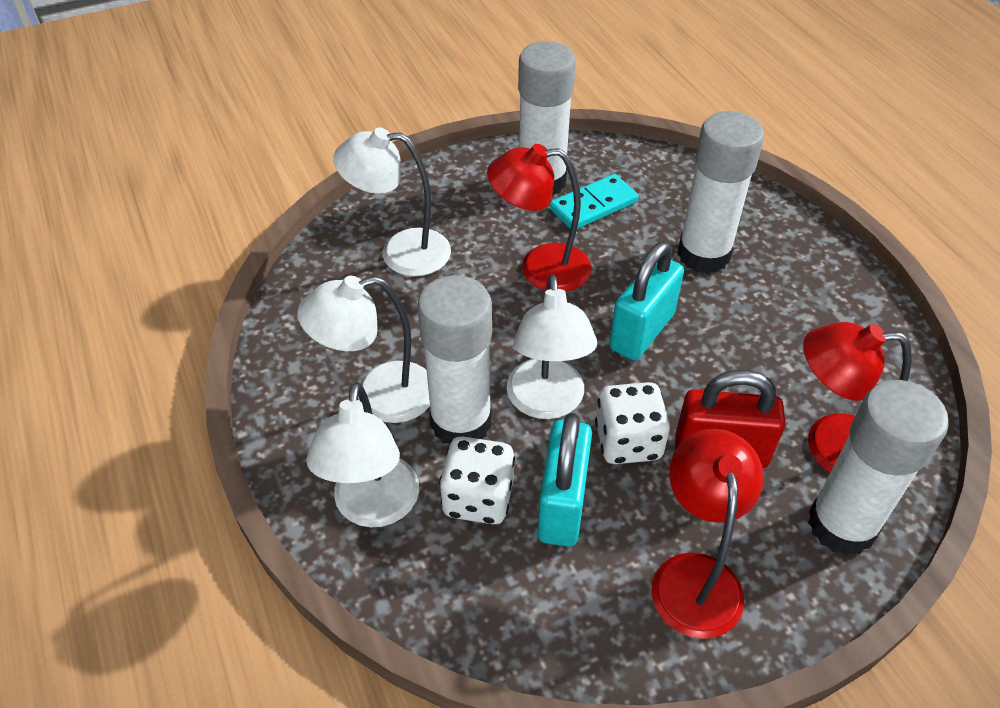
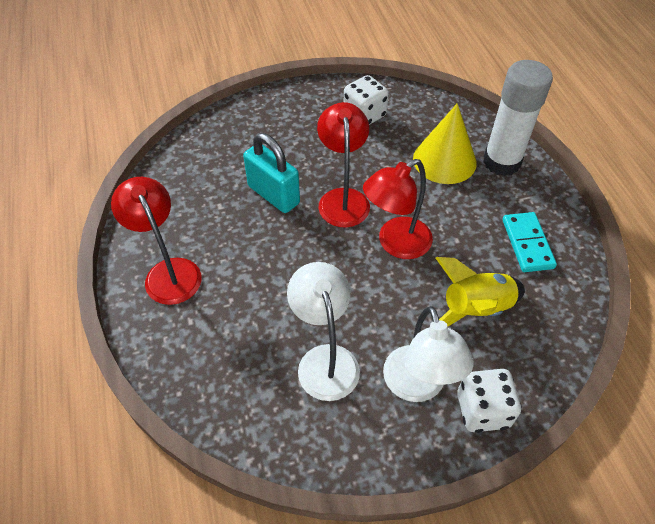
red padlock: 1 -> 0
turquoise padlock: 2 -> 1
white glue stick: 4 -> 1
white lamp: 4 -> 2
yellow cone: 0 -> 1
yellow rocket: 0 -> 1

